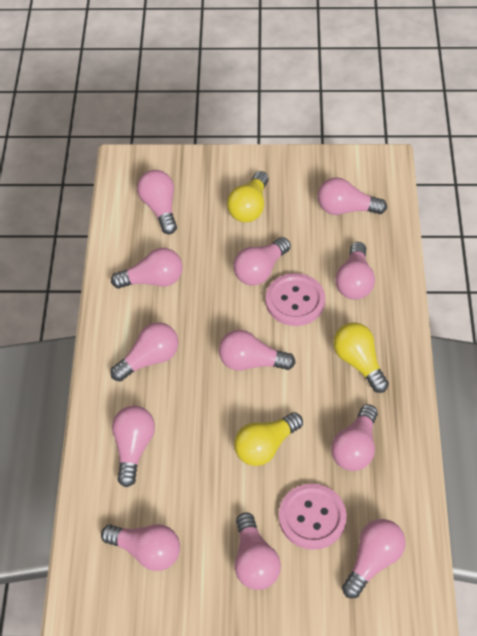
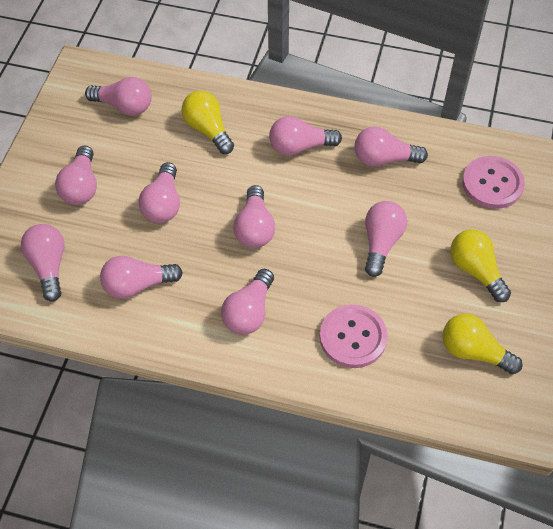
pink light bulb: 12 -> 10

